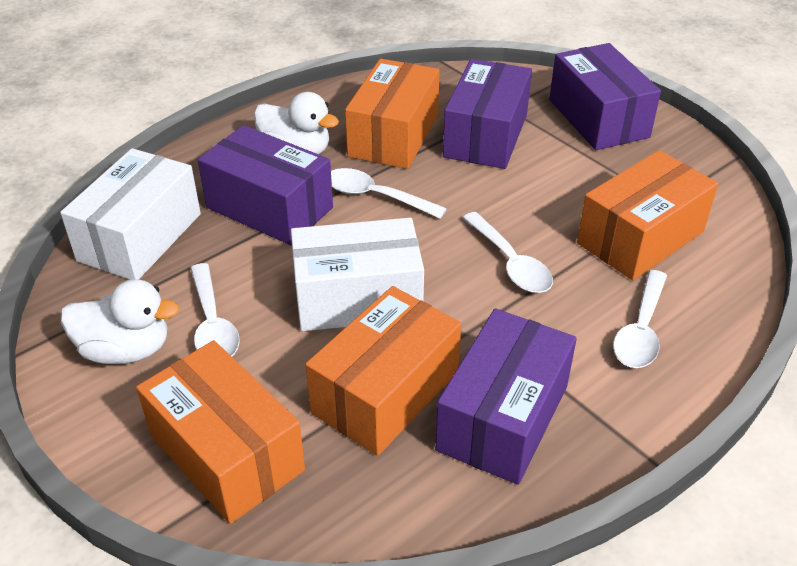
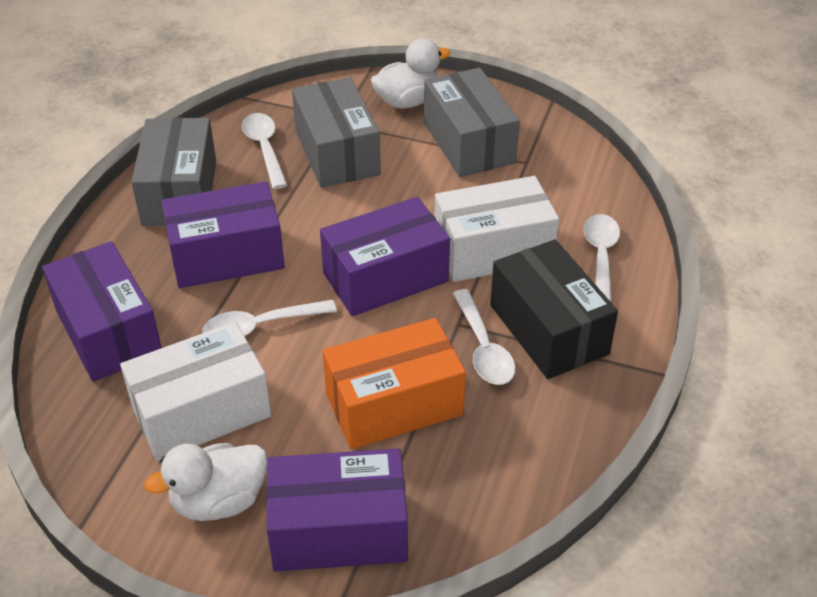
black box: 0 -> 1
grey box: 0 -> 3
orange box: 4 -> 1

